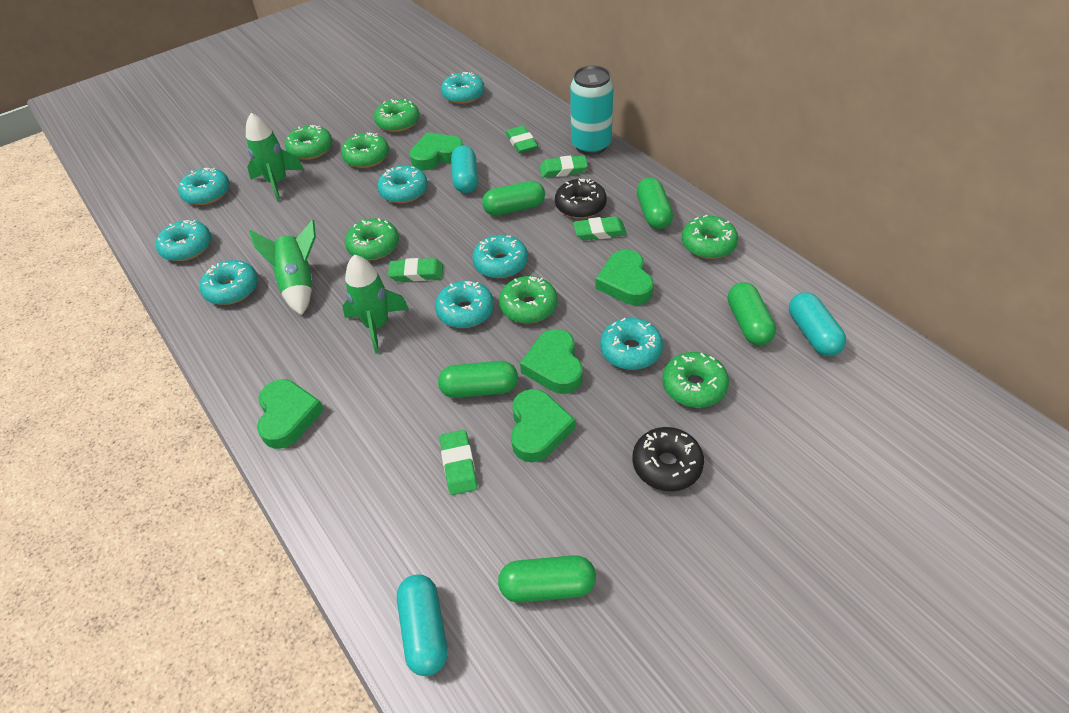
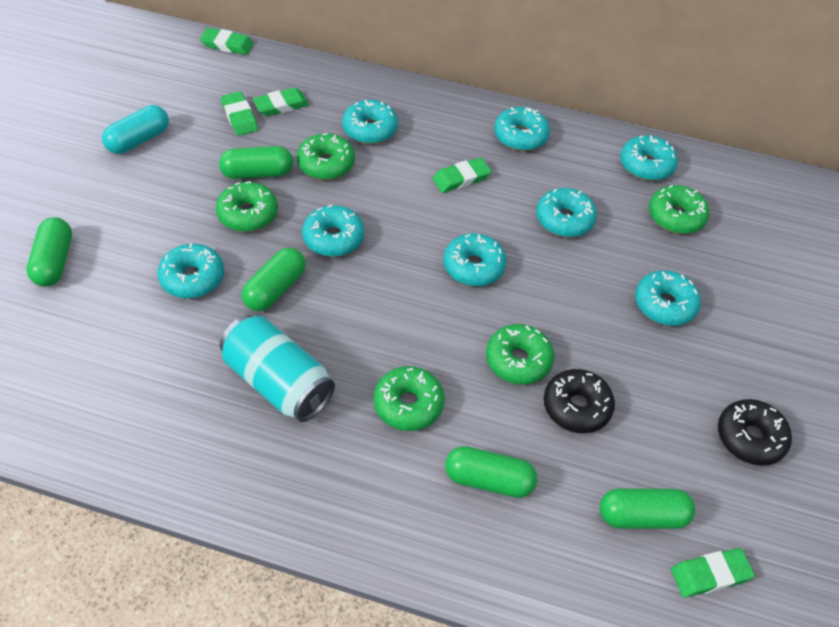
green donut: 7 -> 5
green heart: 5 -> 0
green rocket: 3 -> 0
turquoise capsule: 3 -> 1

